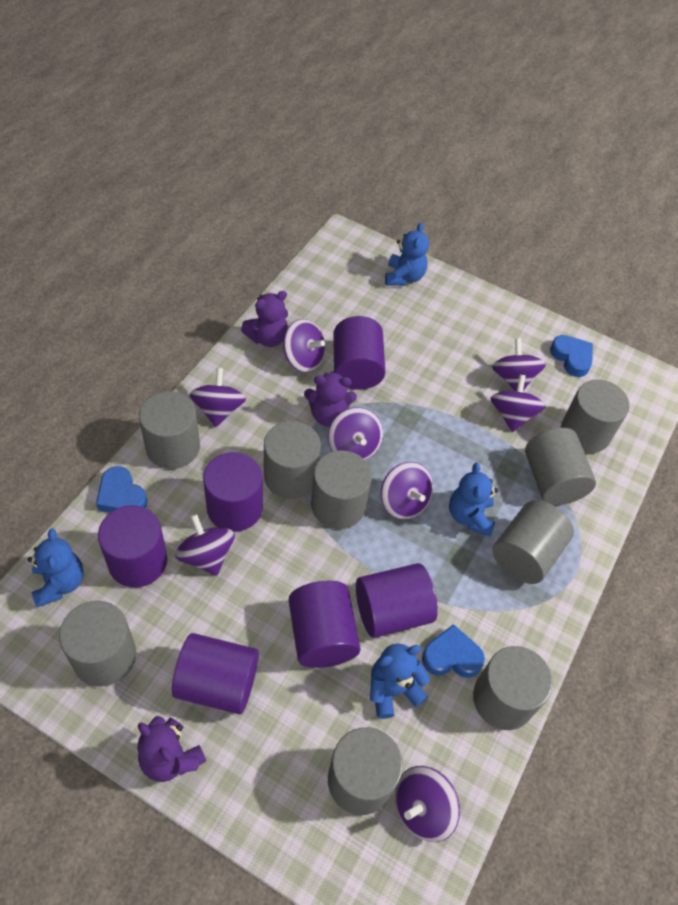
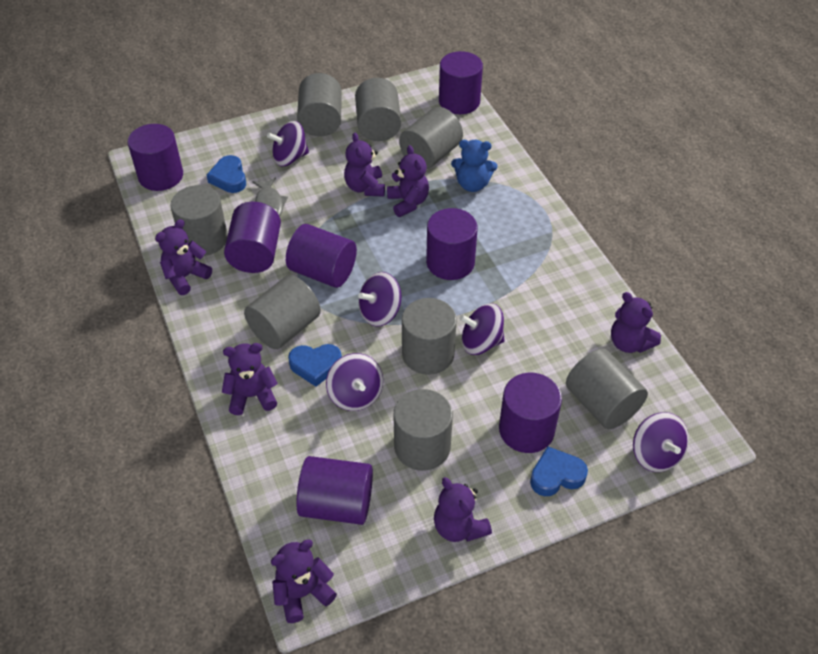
blue teddy bear: 4 -> 1
grey cylinder: 9 -> 8
grey fish: 0 -> 1
purple cylinder: 6 -> 7
purple spinning top: 8 -> 5
purple teddy bear: 3 -> 7

